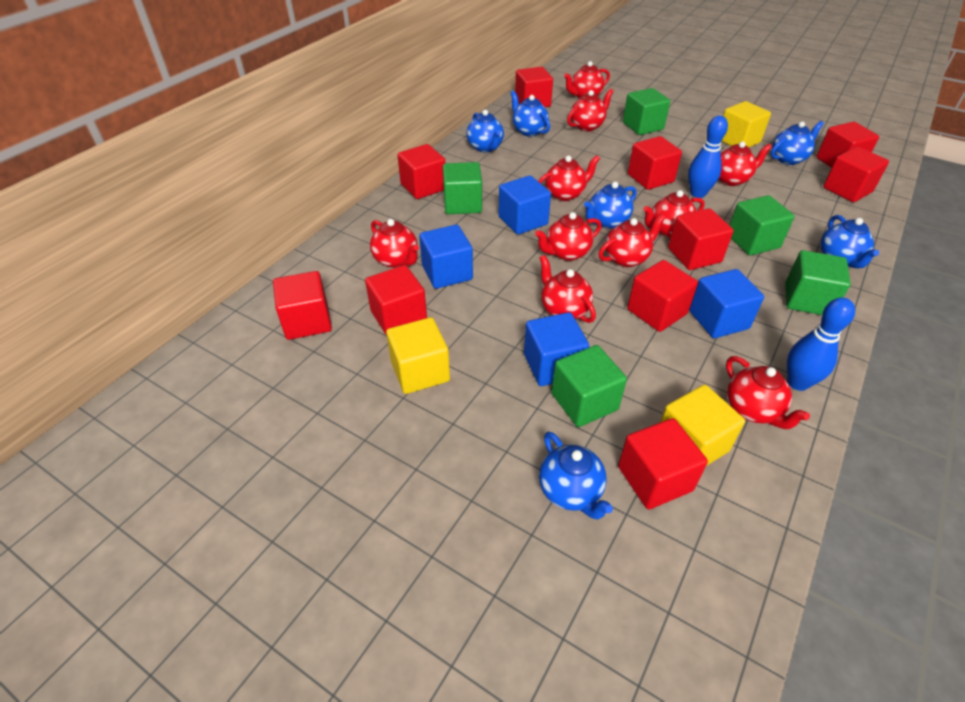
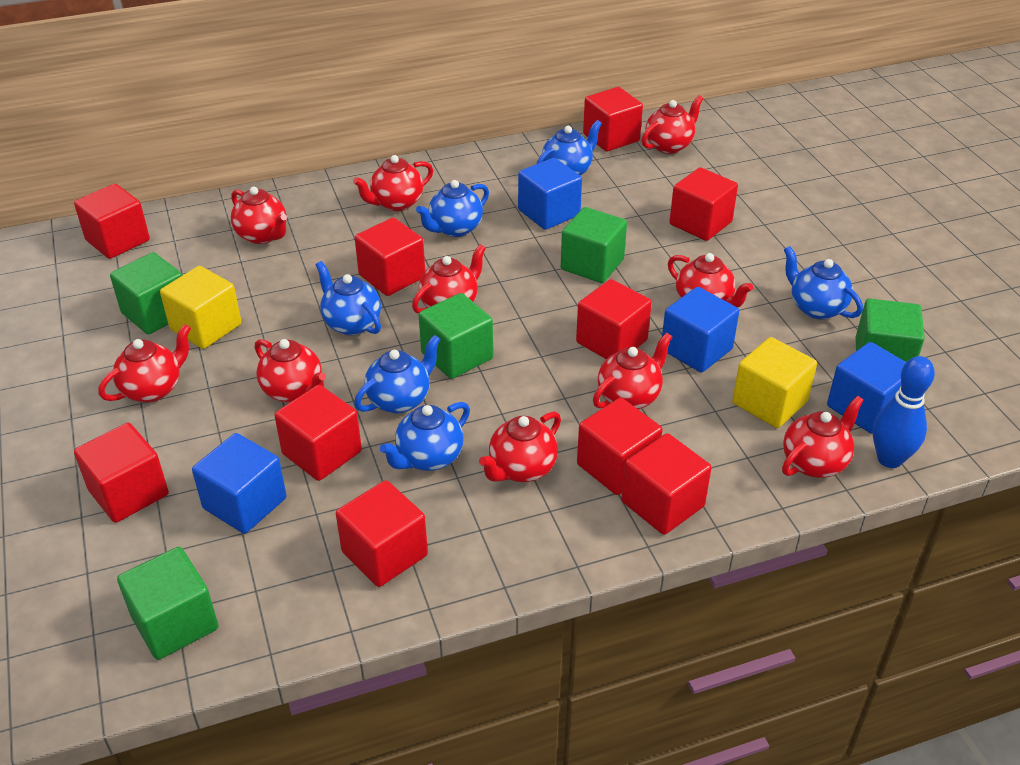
blue bowling pin: 2 -> 1
yellow cube: 3 -> 2

